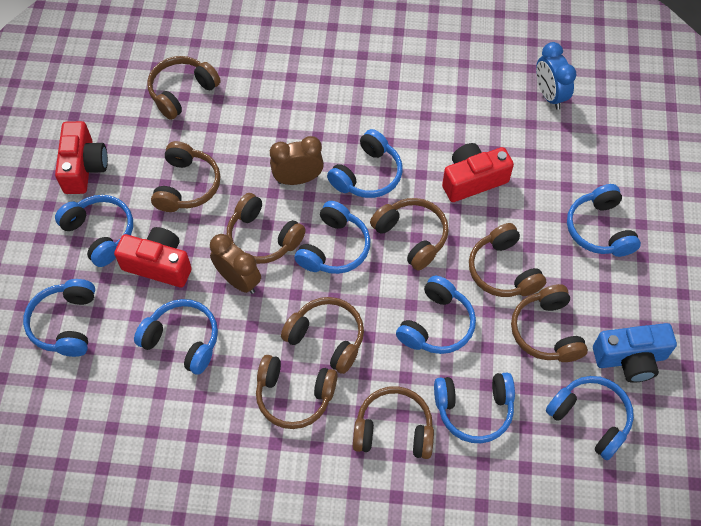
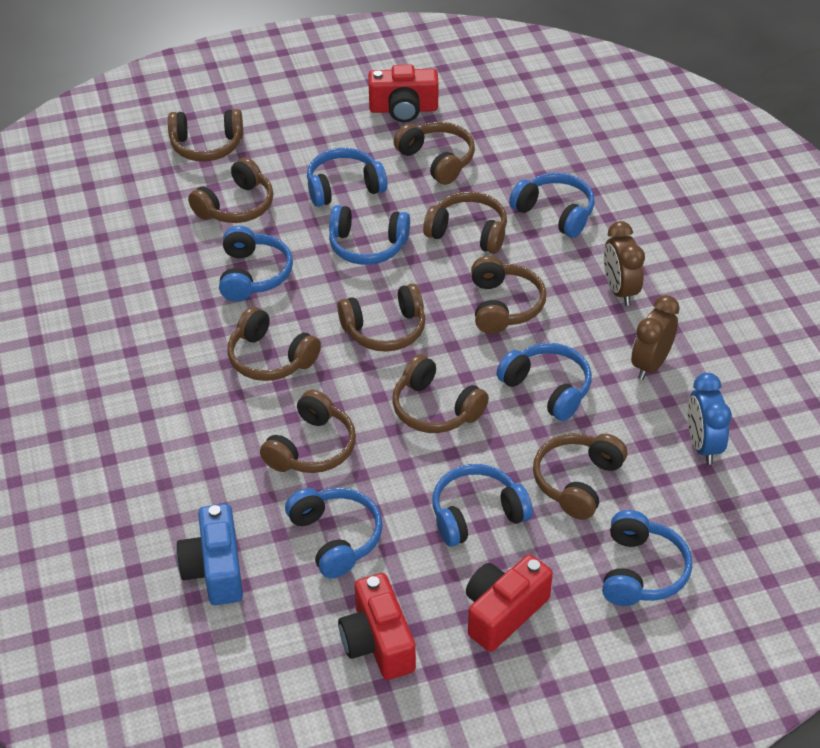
blue headphones: 9 -> 8
brown headphones: 9 -> 10

